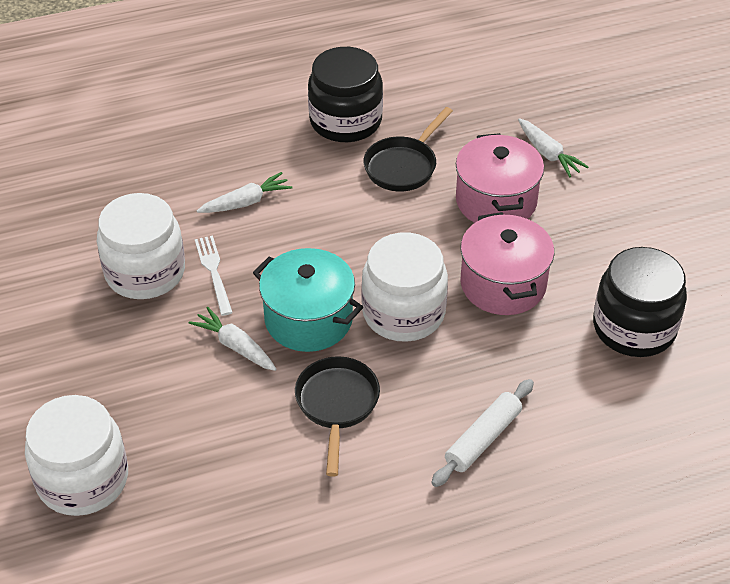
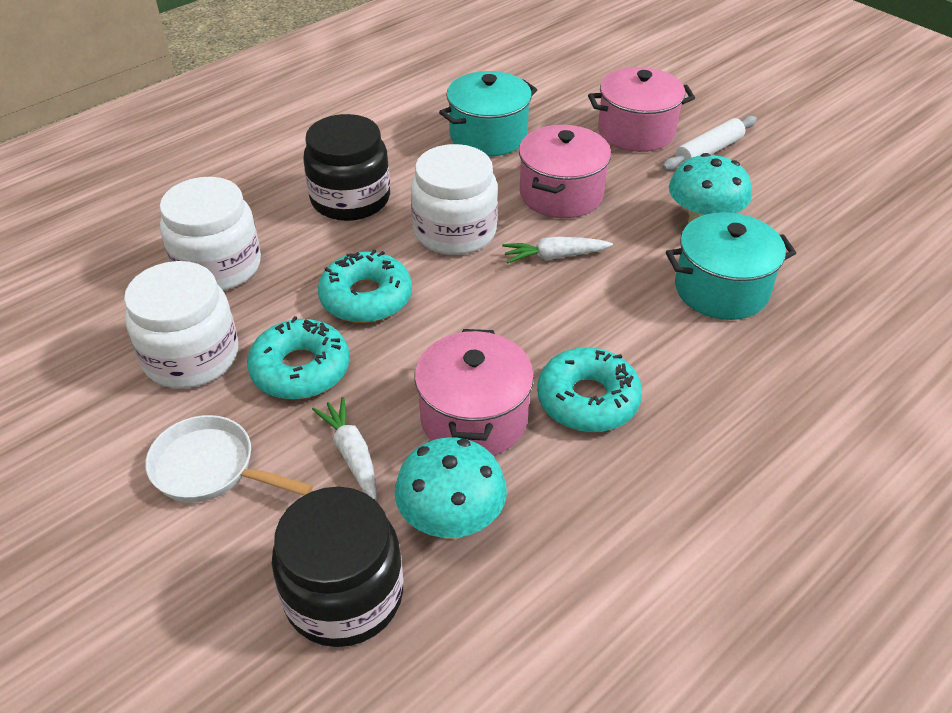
black pan: 2 -> 0
pink pot: 2 -> 3
turquoise donut: 0 -> 3
turquoise mushroom: 0 -> 2
turquoise pot: 1 -> 2
white carrot: 3 -> 2
white fork: 1 -> 0
white pan: 0 -> 1

